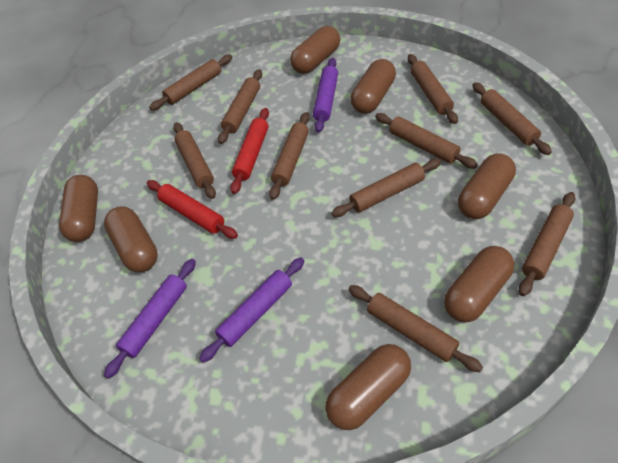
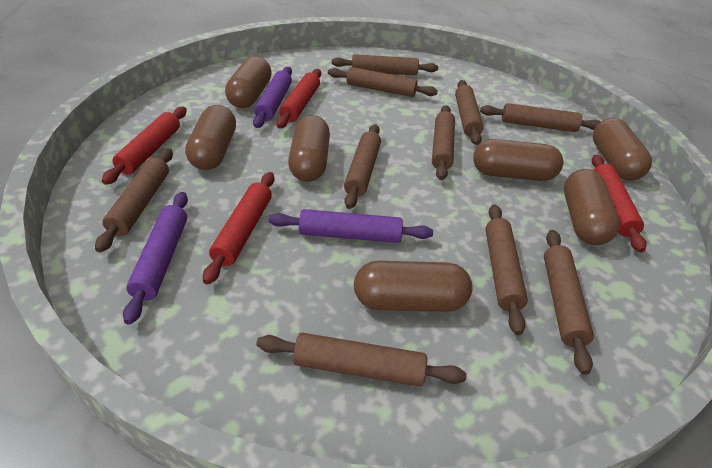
red rolling pin: 2 -> 4

